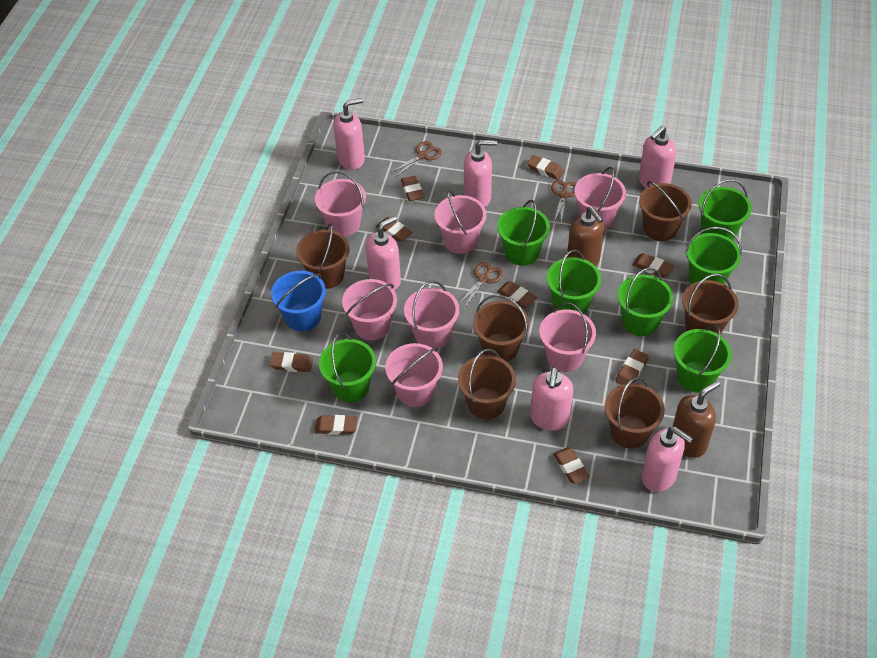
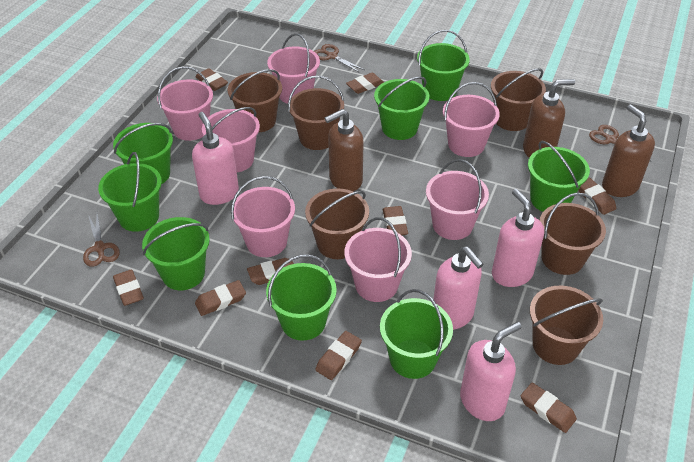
blue bucket: 1 -> 0
brown soap dispenser: 2 -> 3
green bucket: 7 -> 8
pink soap dispenser: 6 -> 4

